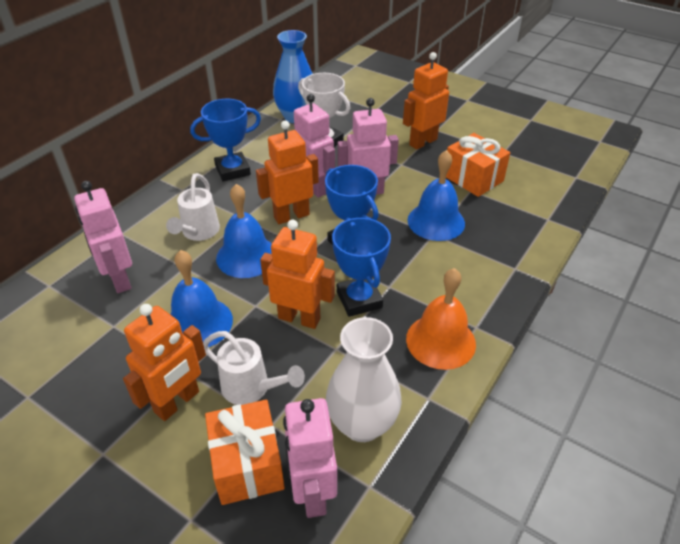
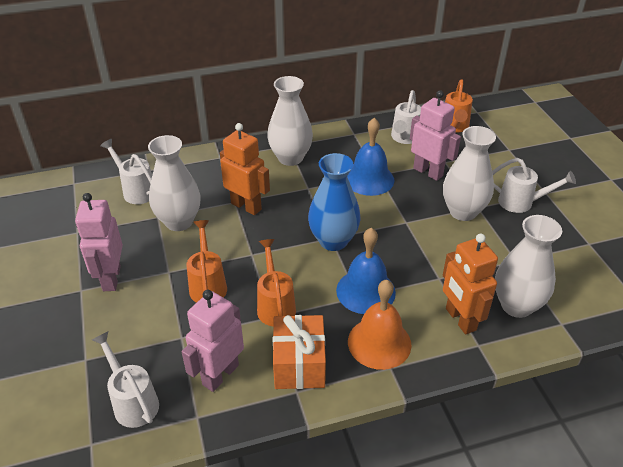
blue bell: 3 -> 2
blue trophy: 3 -> 0
orange gift: 2 -> 1
orange robot: 4 -> 2
orange watering can: 0 -> 3
pink robot: 4 -> 3
white trophy: 1 -> 0
white vase: 1 -> 4
white watering can: 2 -> 4

